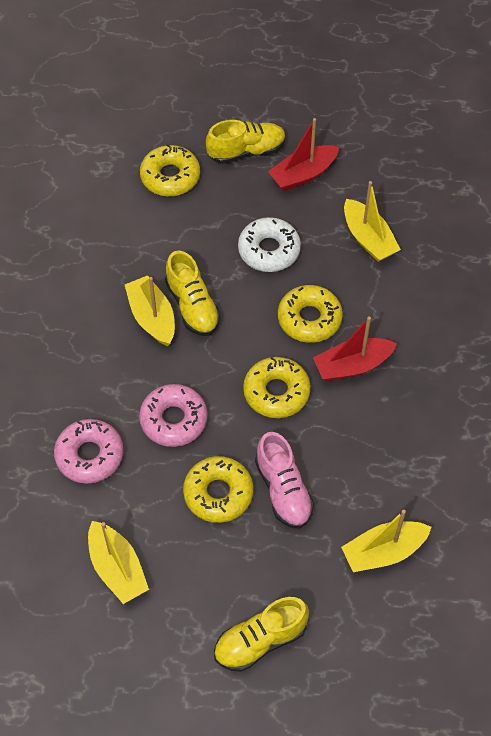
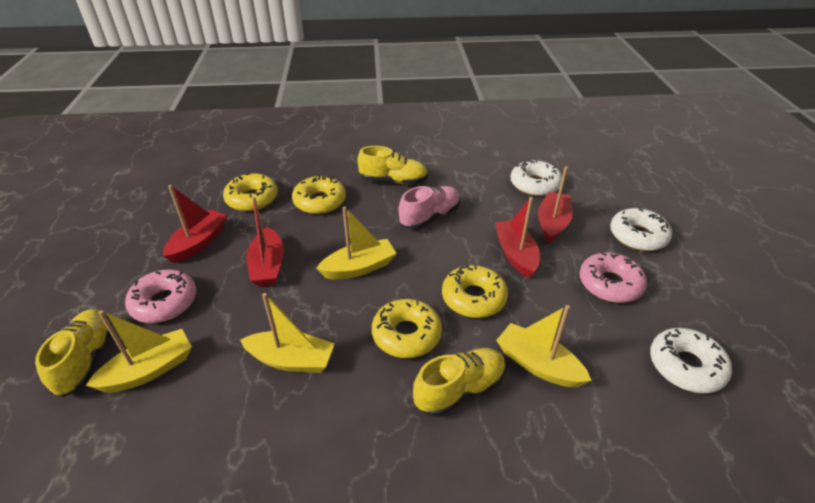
red boat: 2 -> 4
white donut: 1 -> 3

